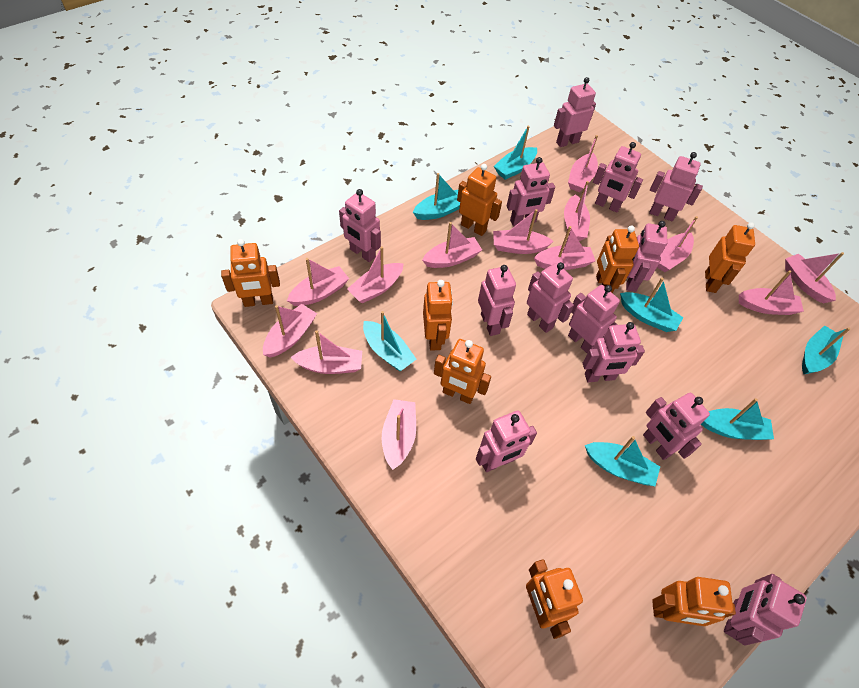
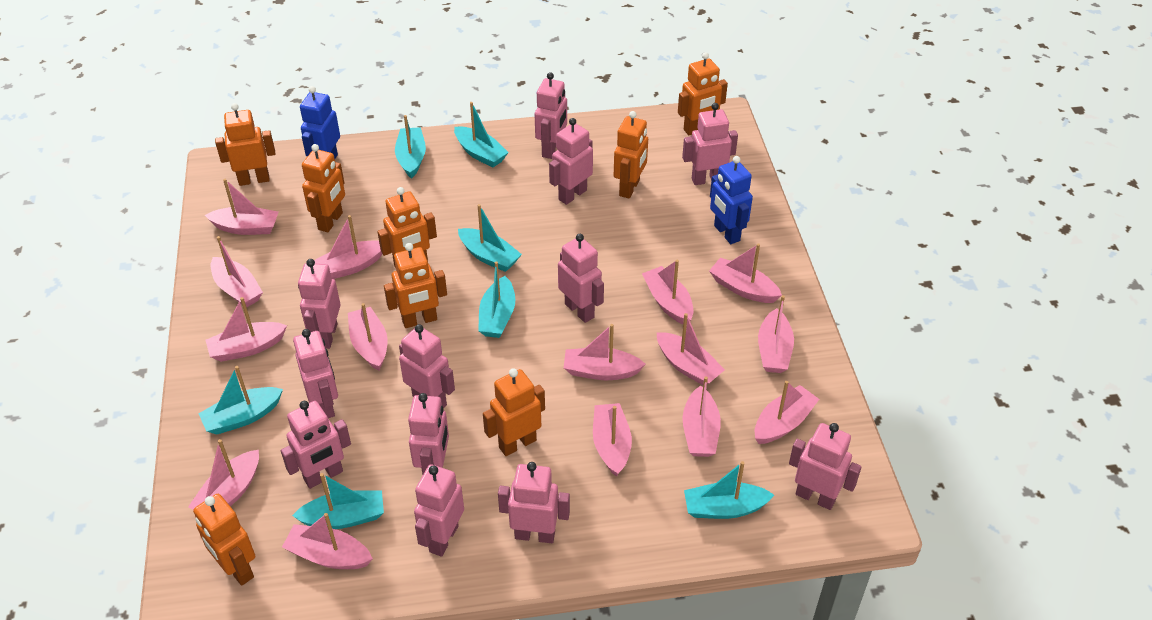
blue robot: 0 -> 2
pink boat: 13 -> 15
pink robot: 13 -> 12

